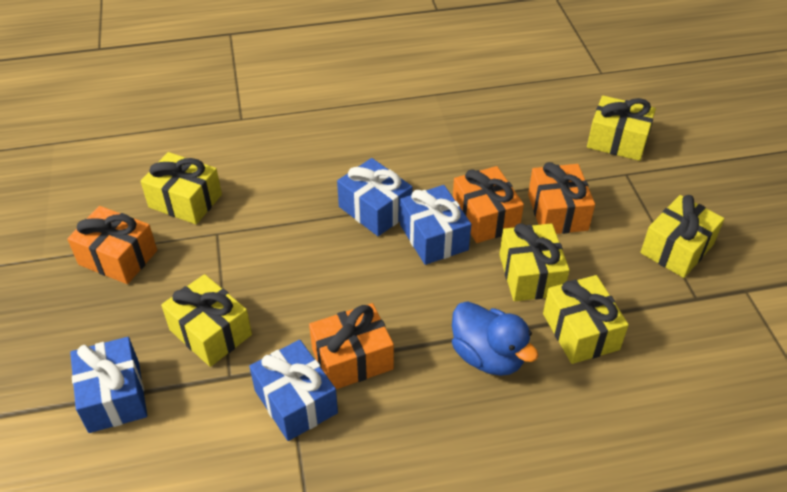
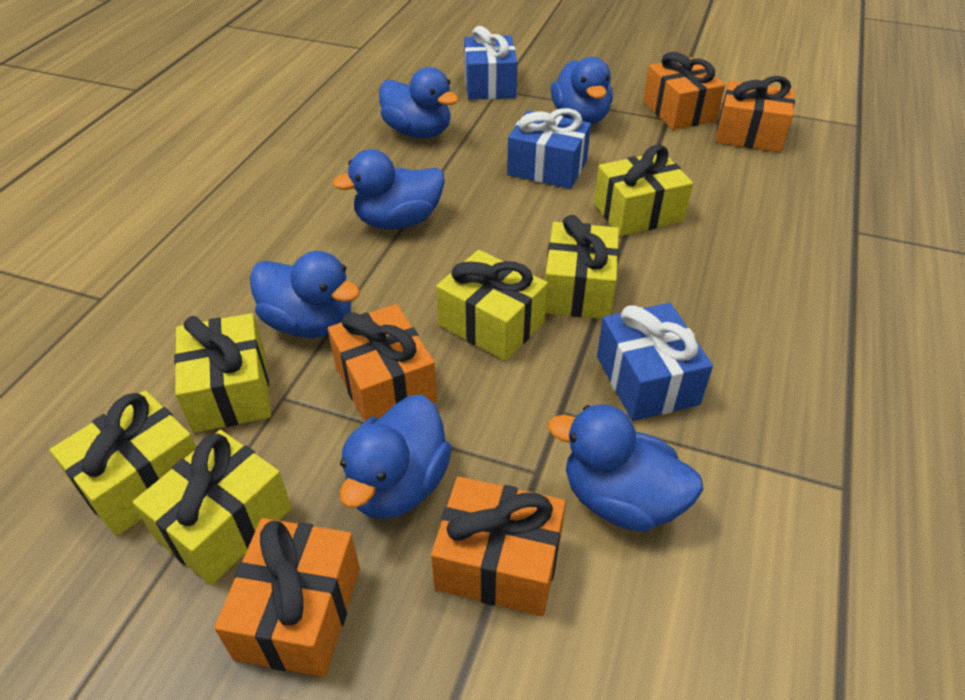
blue duck: 1 -> 6
blue gift: 4 -> 3
orange gift: 4 -> 5

